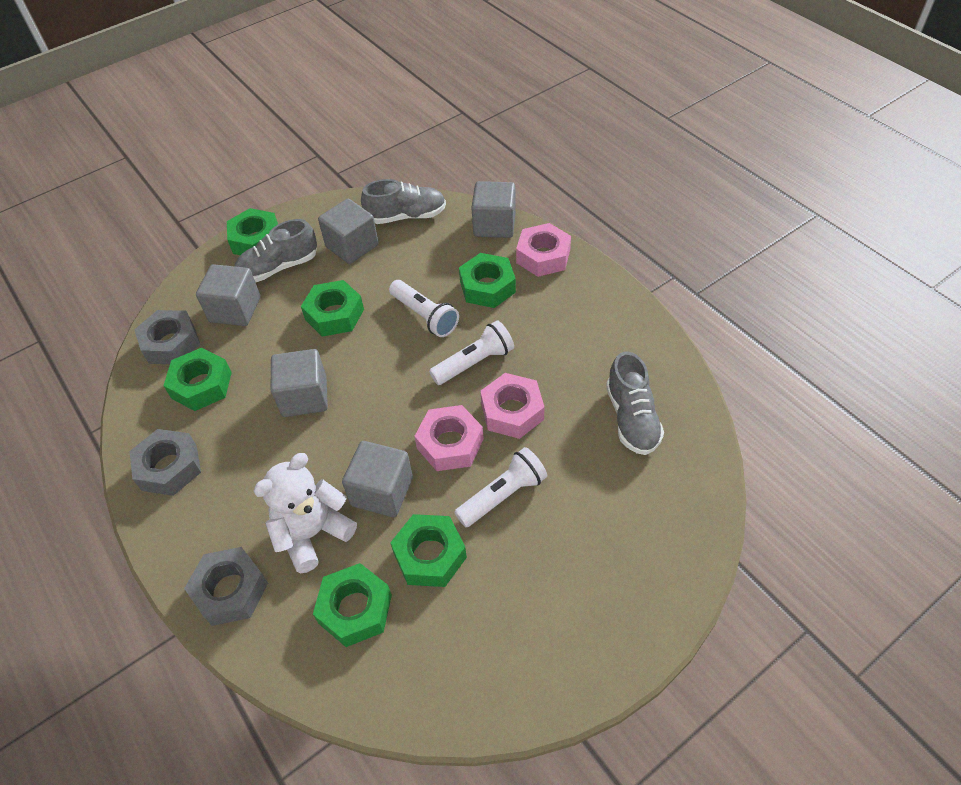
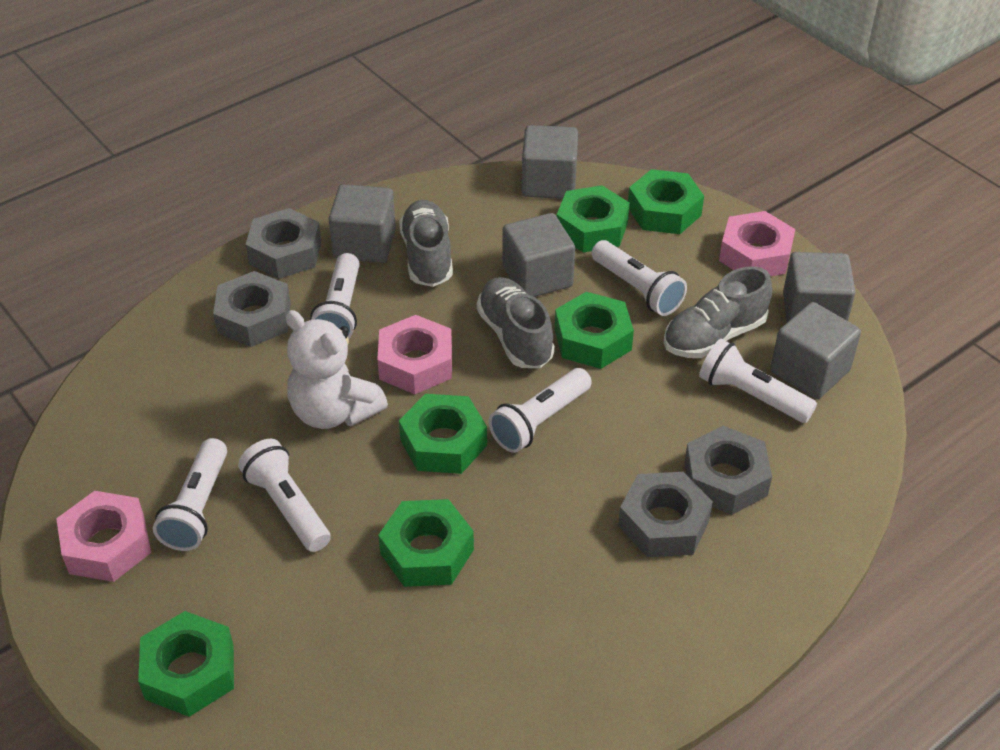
grey nut: 3 -> 4
white flashlight: 3 -> 6

